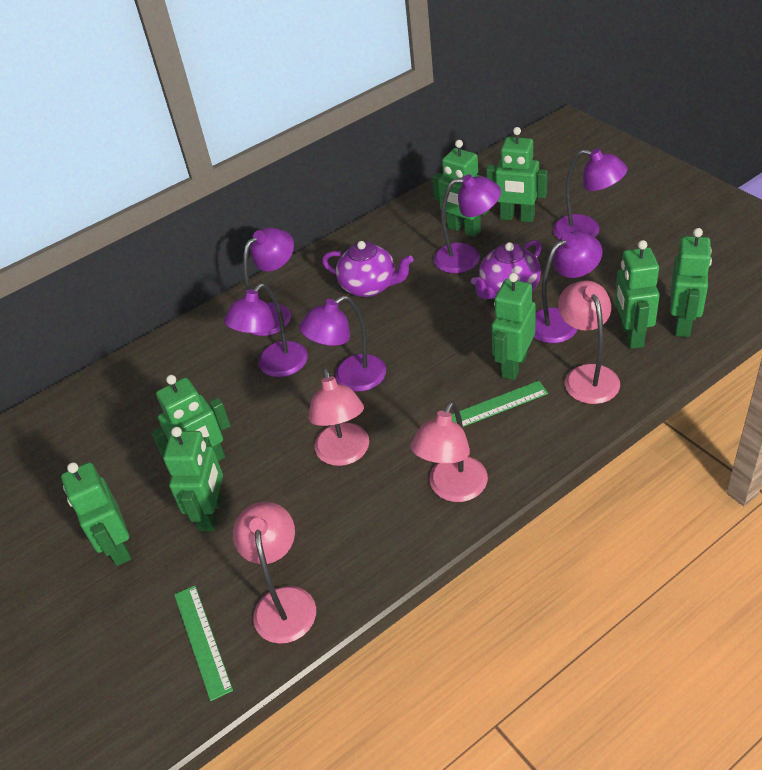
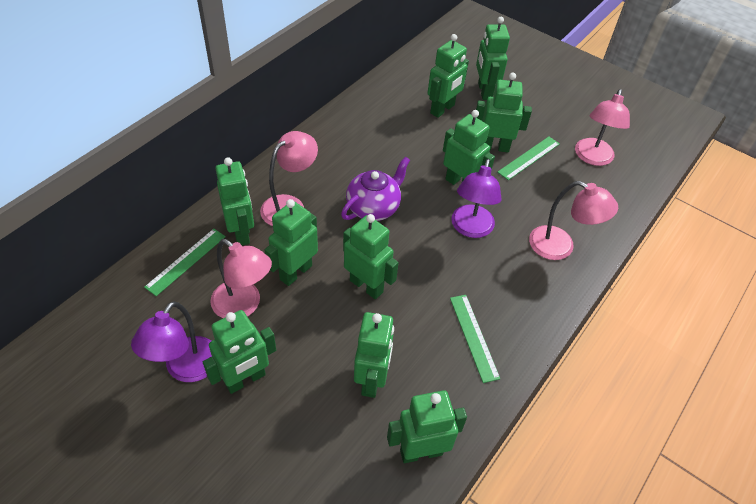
green robot: 8 -> 10
green ruler: 2 -> 3
purple lamp: 6 -> 2
purple teapot: 2 -> 1

